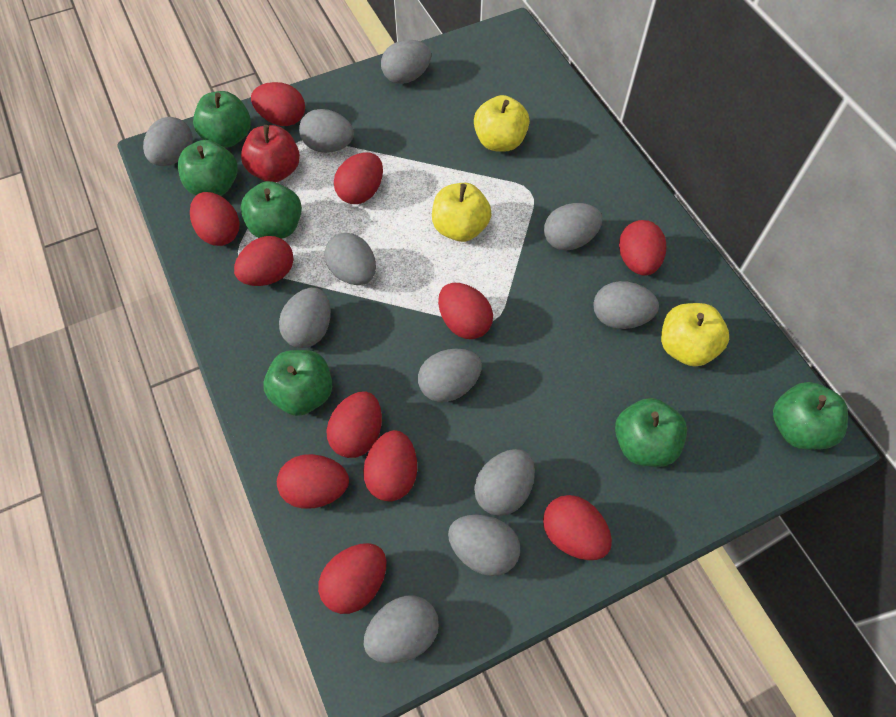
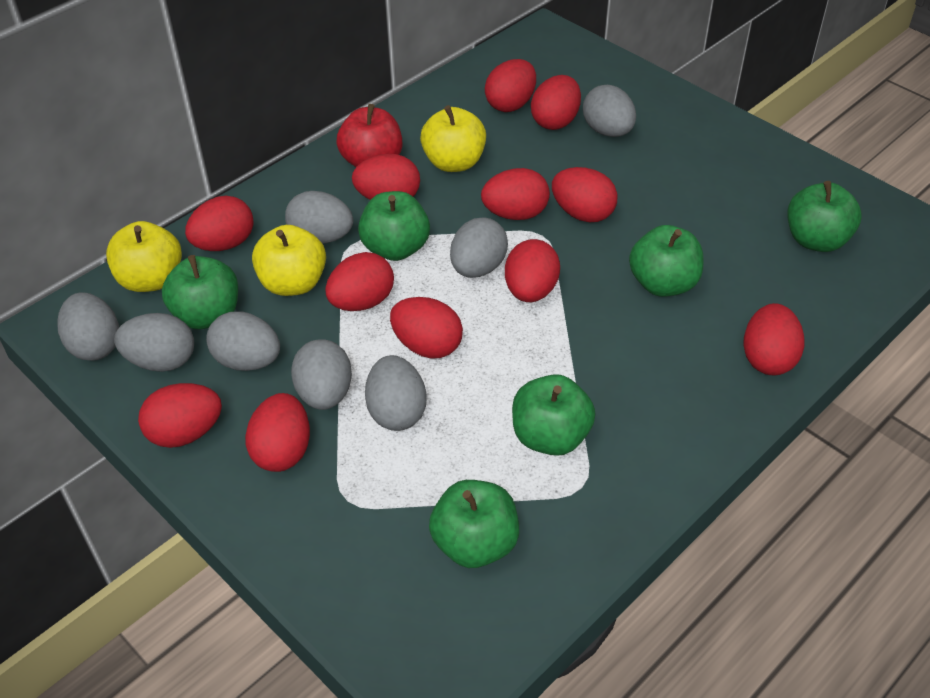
grey egg: 11 -> 8
red egg: 11 -> 12

